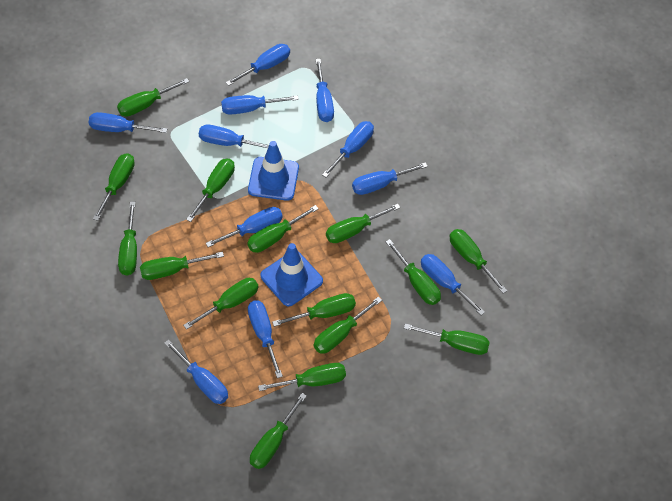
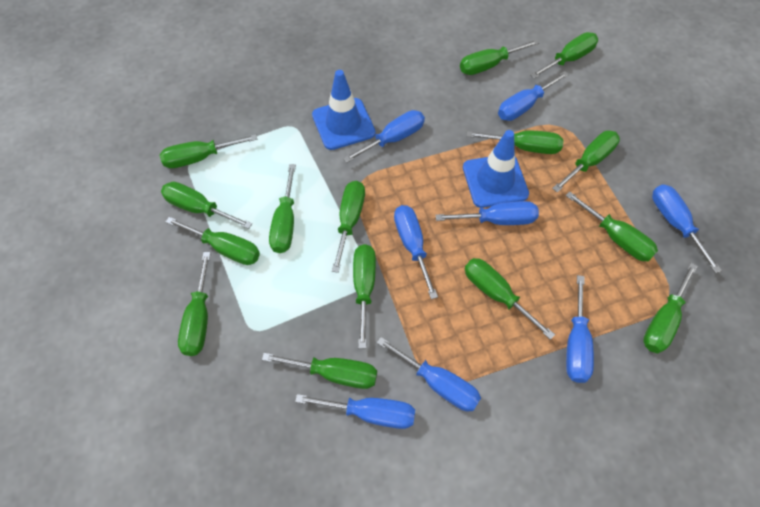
blue screwdriver: 11 -> 8

